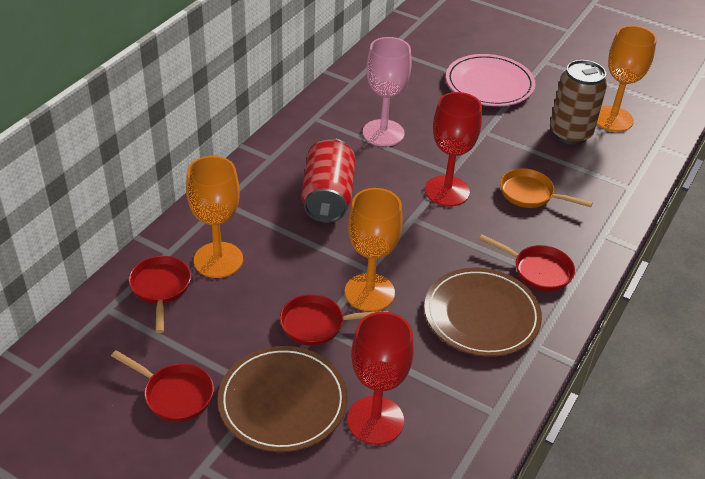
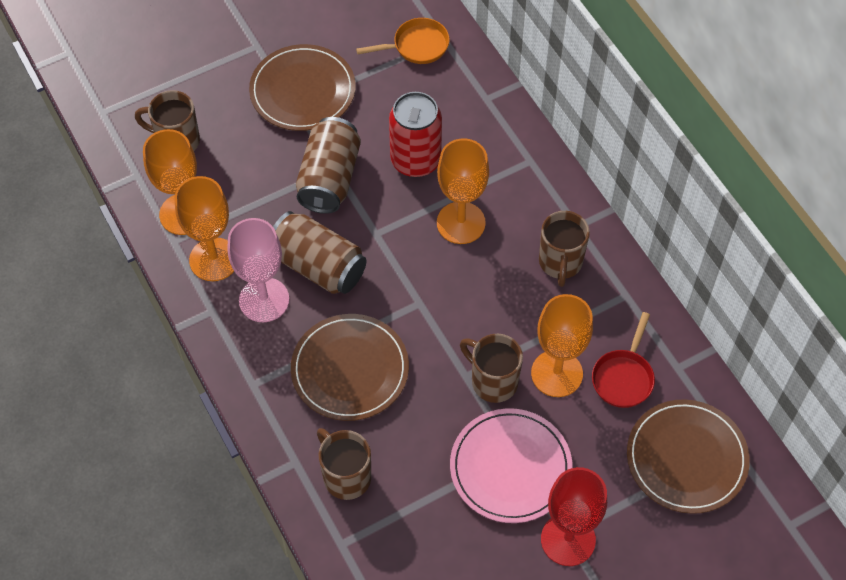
brown can: 1 -> 2
brown mug: 0 -> 4
brown plate: 2 -> 3
orange goblet: 3 -> 4
red goblet: 2 -> 1
red pan: 4 -> 1

